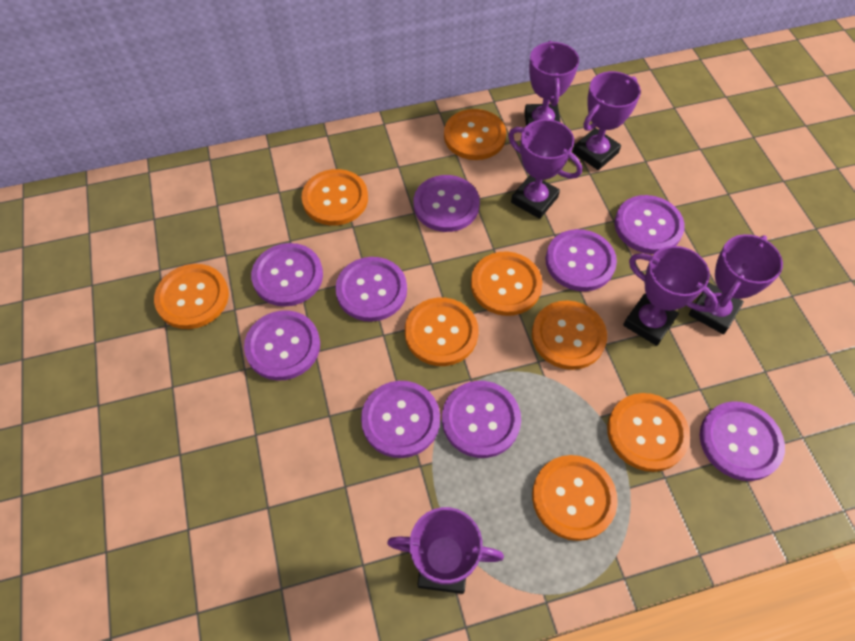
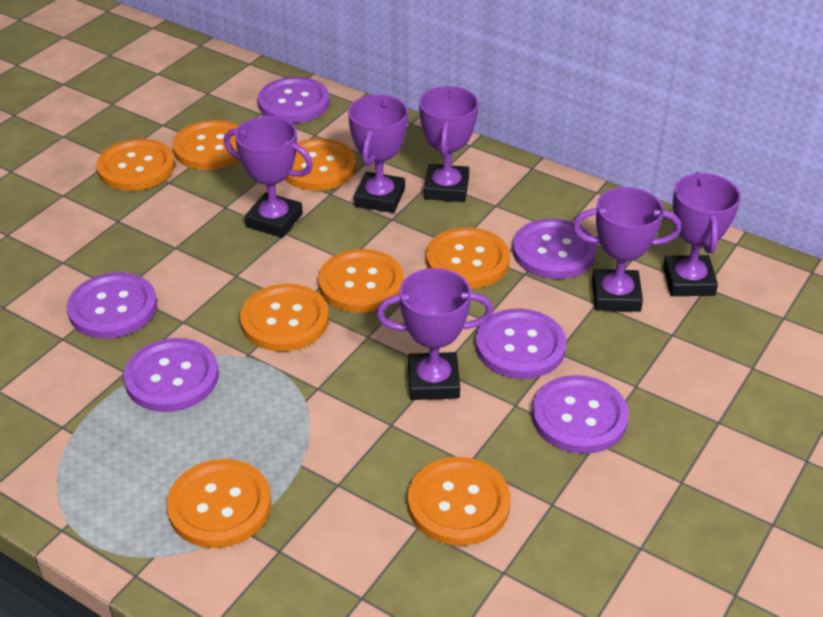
purple button: 9 -> 6

